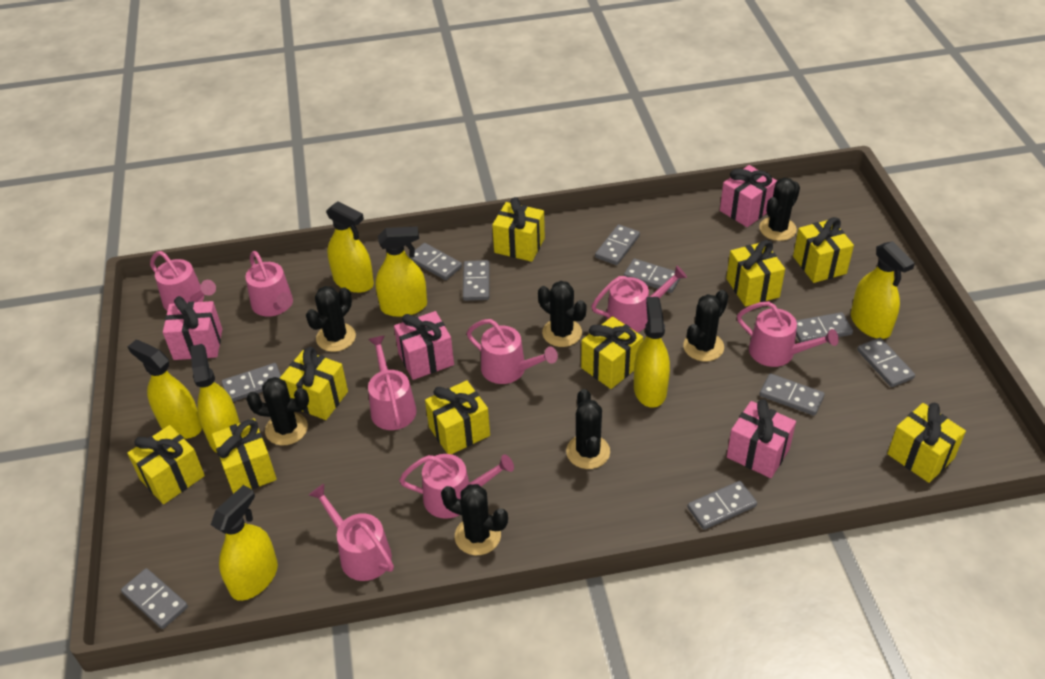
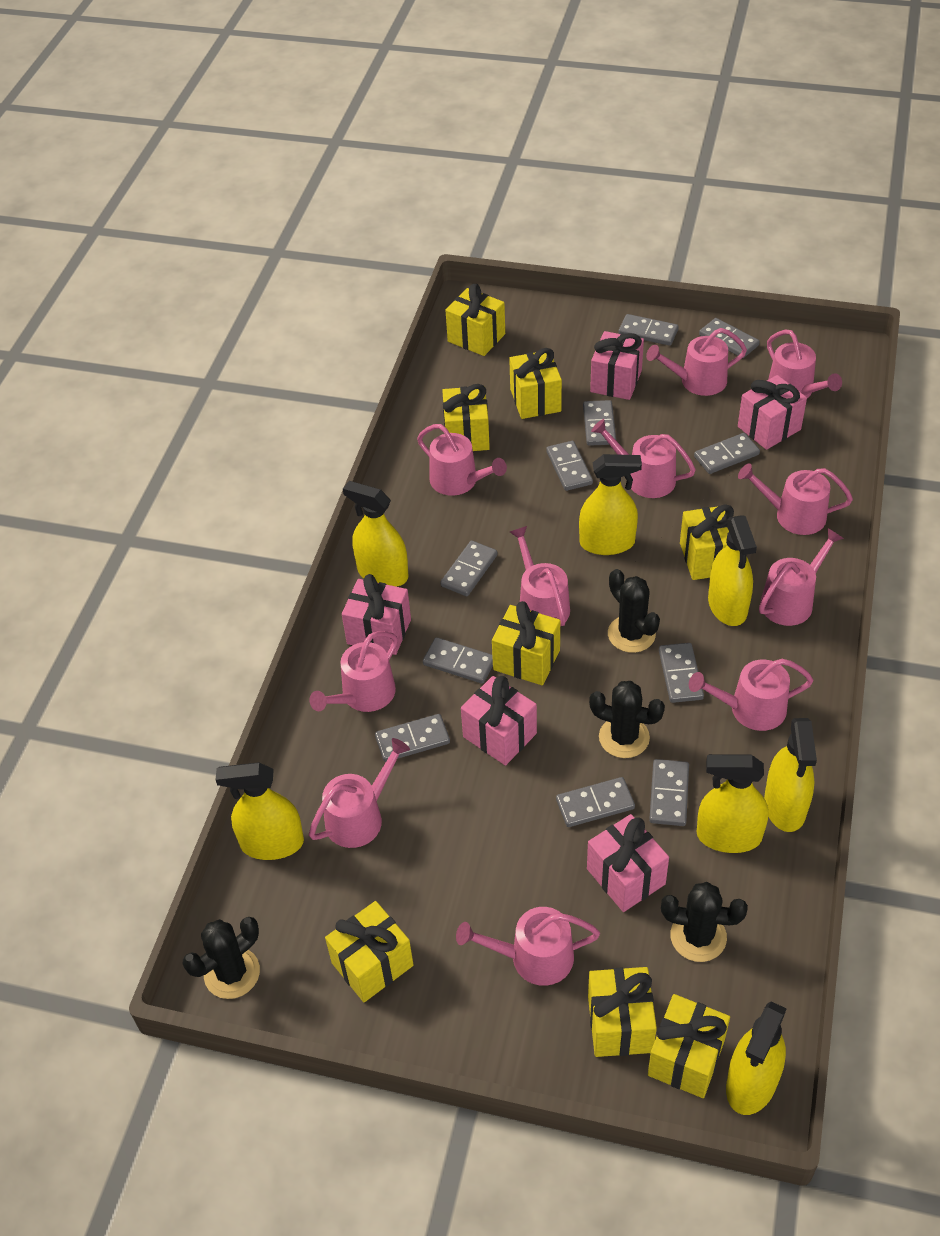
black cactus: 7 -> 4
grey domino: 10 -> 11
pink gift: 4 -> 5
pink watering can: 8 -> 11
yellow gift: 9 -> 8

